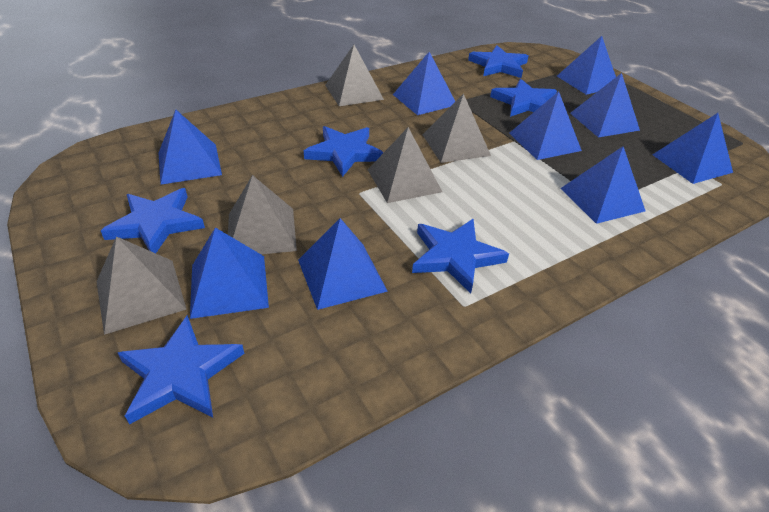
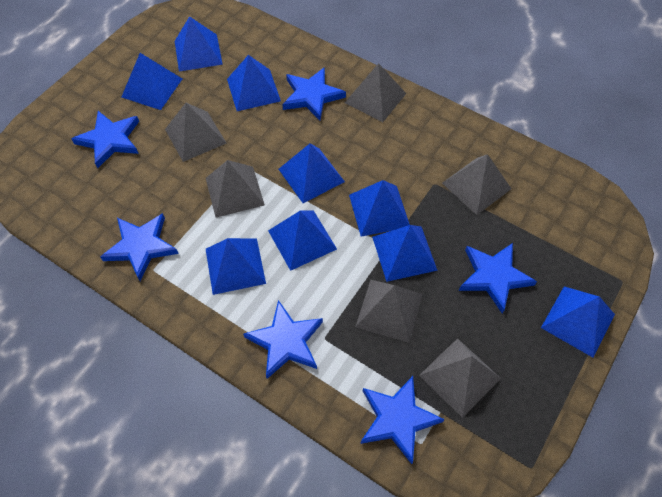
grey pyramid: 5 -> 6

